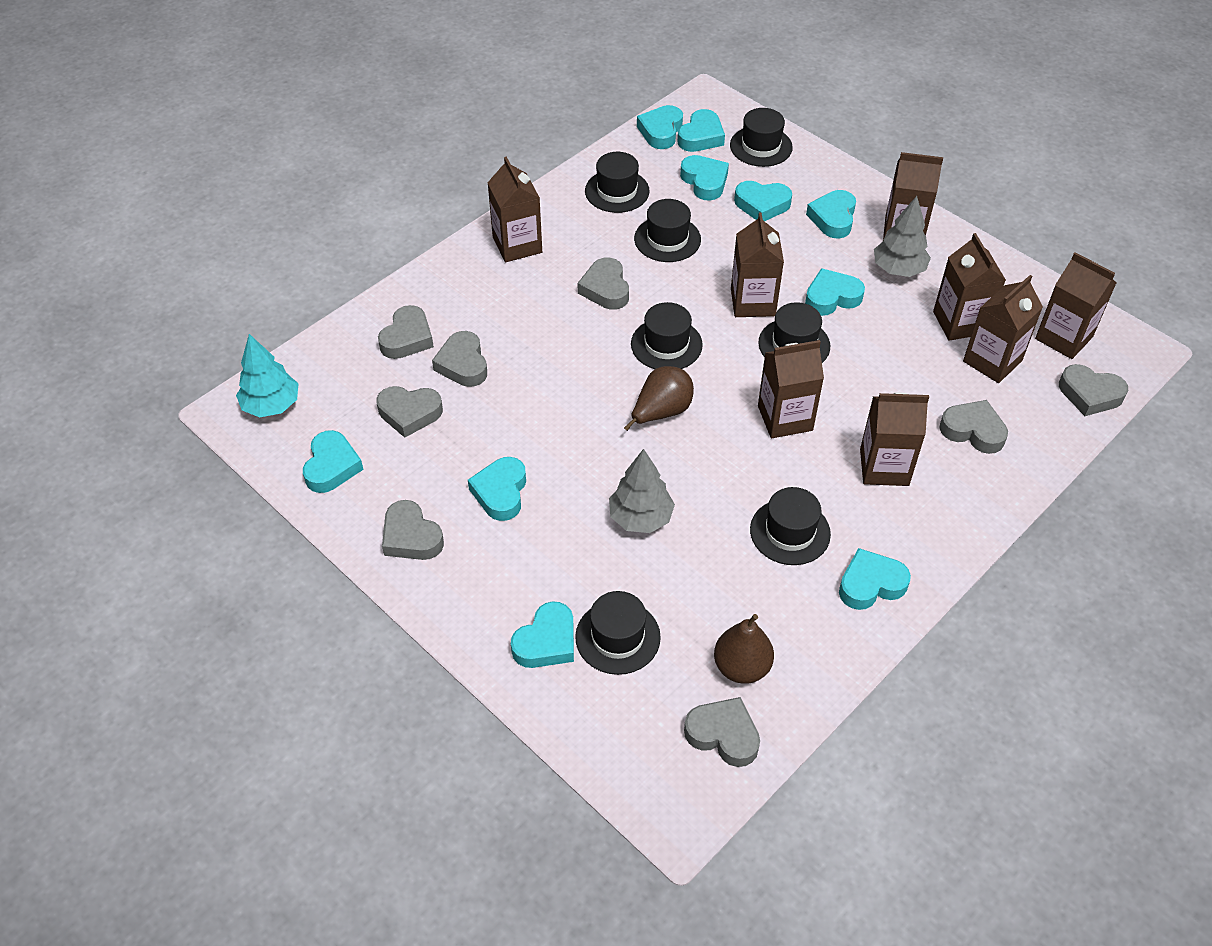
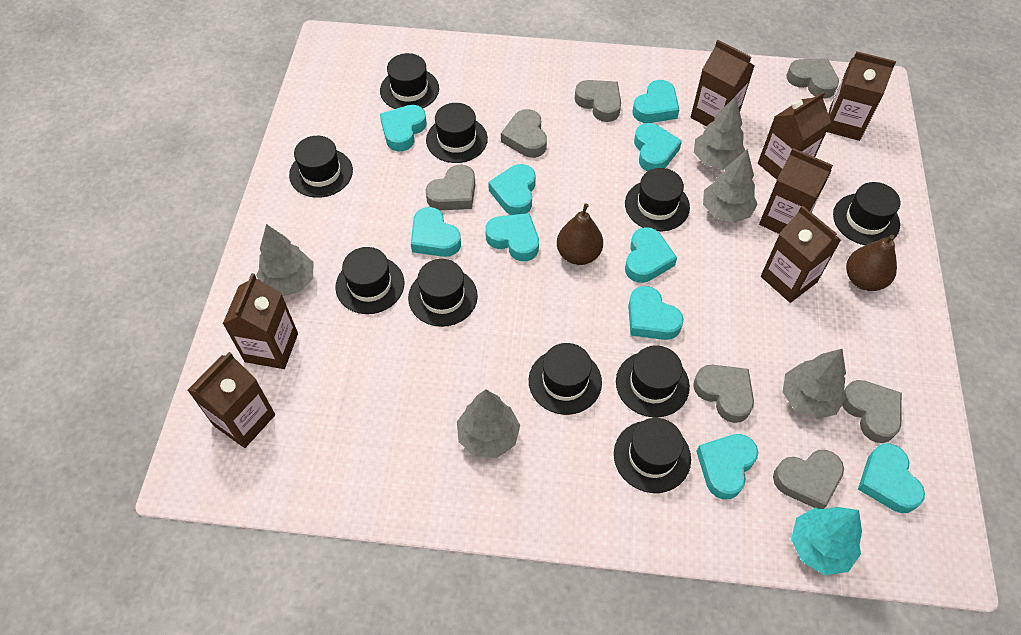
black hat: 7 -> 10
brown carton: 8 -> 7
grey heart: 8 -> 7
grey tree: 2 -> 5

